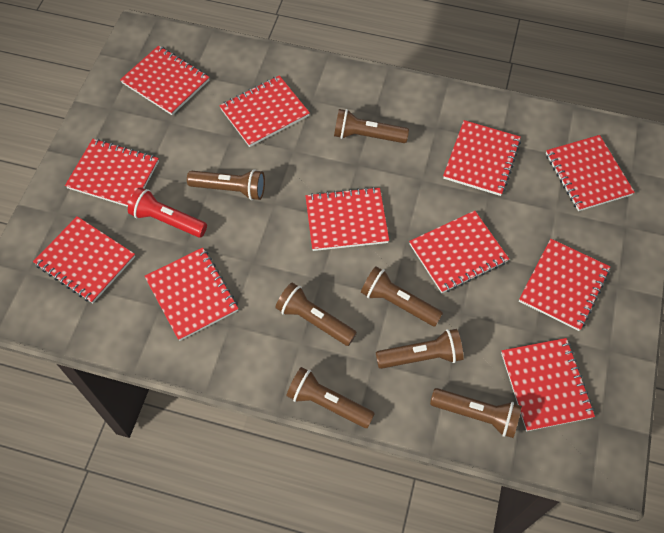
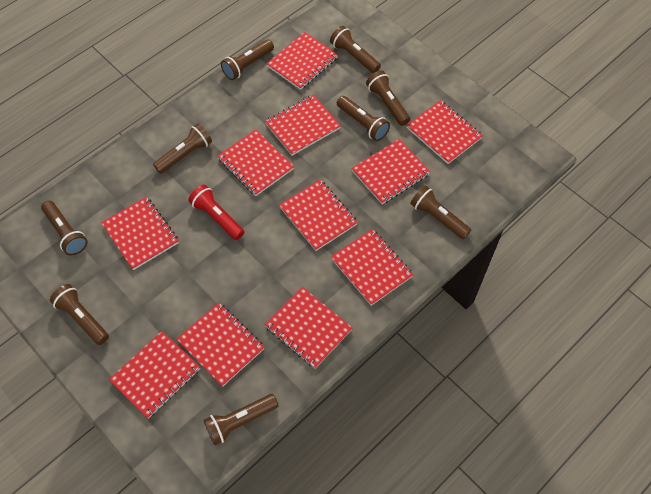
brown flashlight: 7 -> 9

